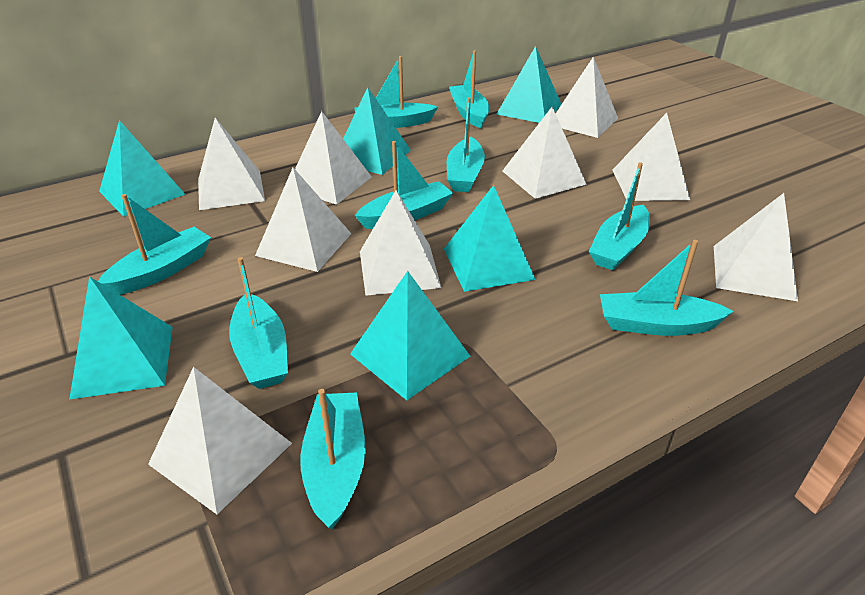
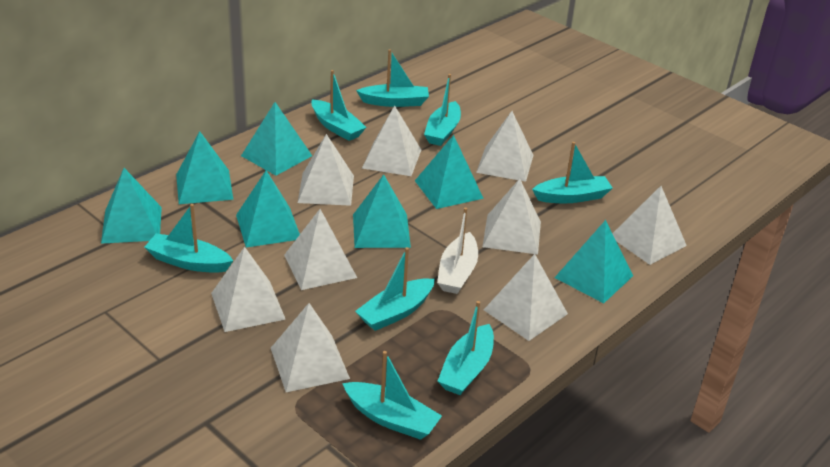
turquoise boat: 9 -> 8
turquoise pyramid: 6 -> 7
white boat: 0 -> 1

